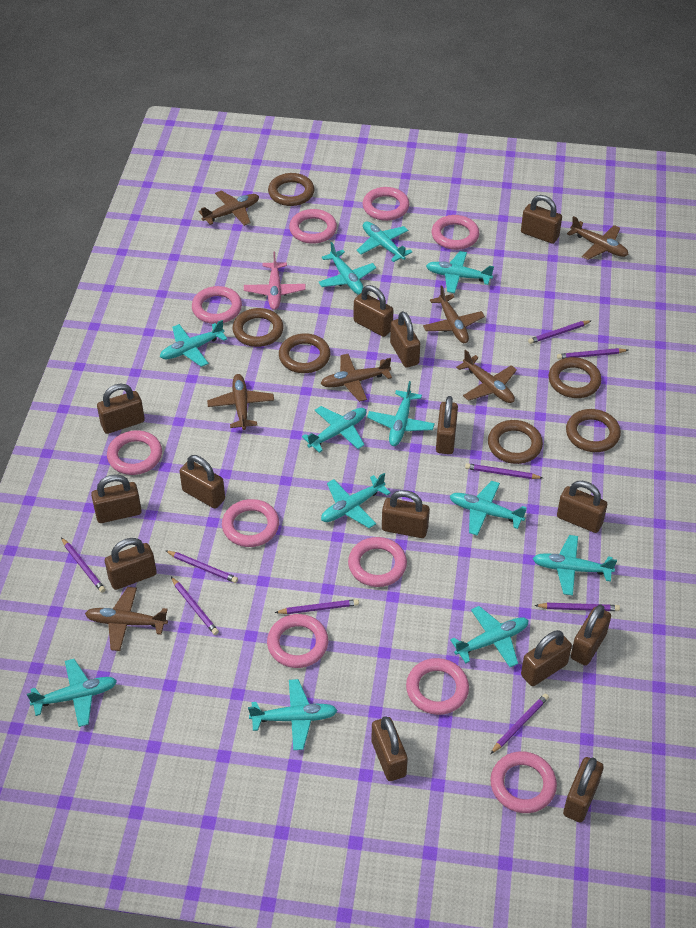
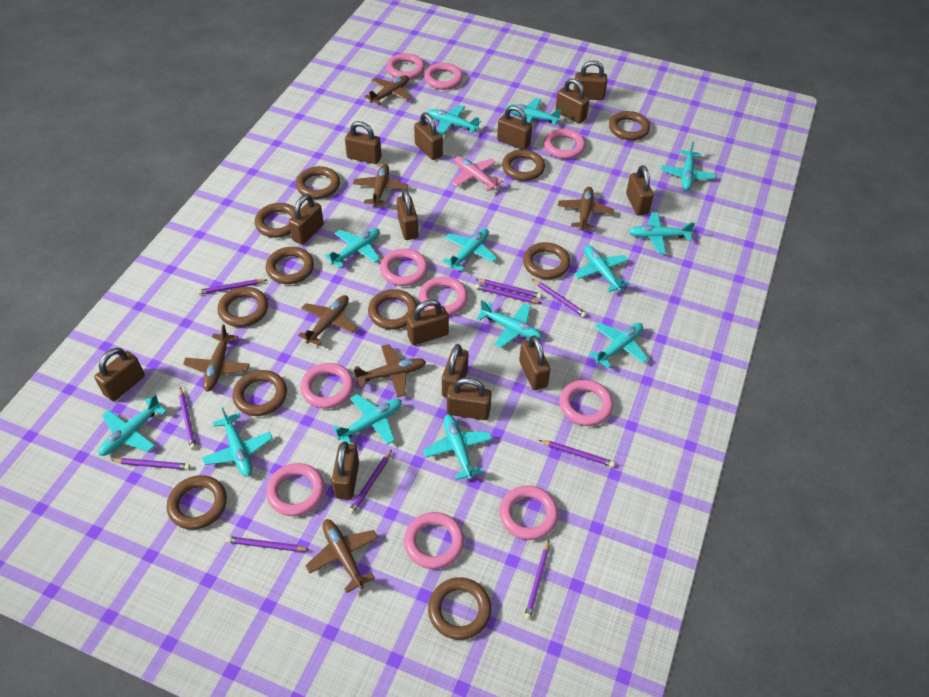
brown ring: 6 -> 11
purple pencil: 9 -> 10
turquoise plane: 12 -> 13

